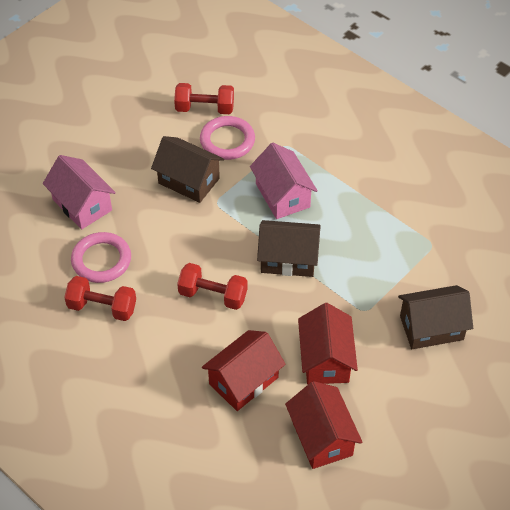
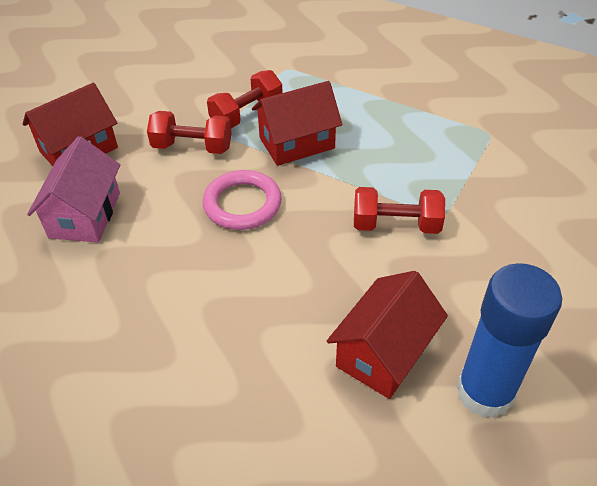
blue glue stick: 0 -> 1
brown house: 3 -> 0
pink house: 2 -> 1
pink ring: 2 -> 1

